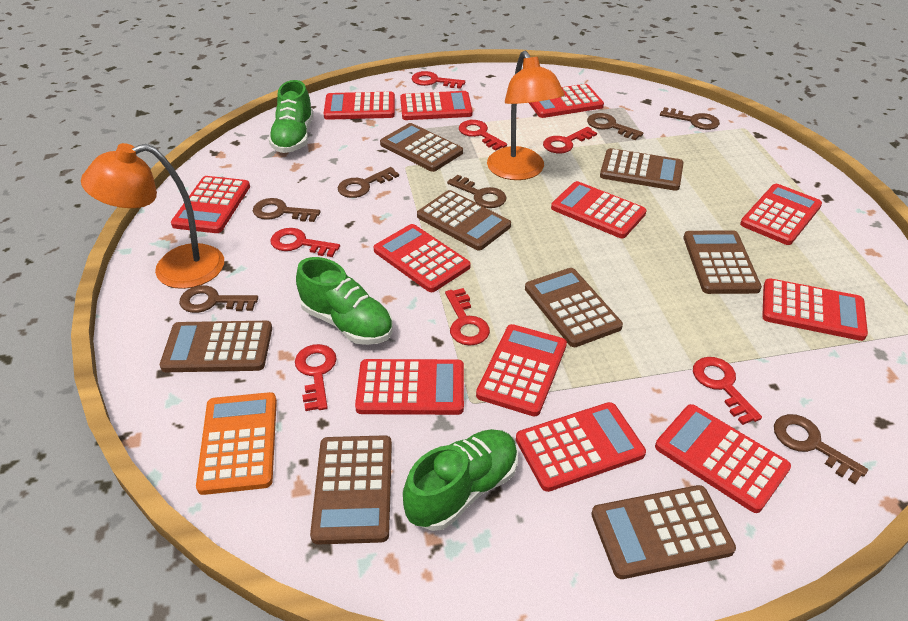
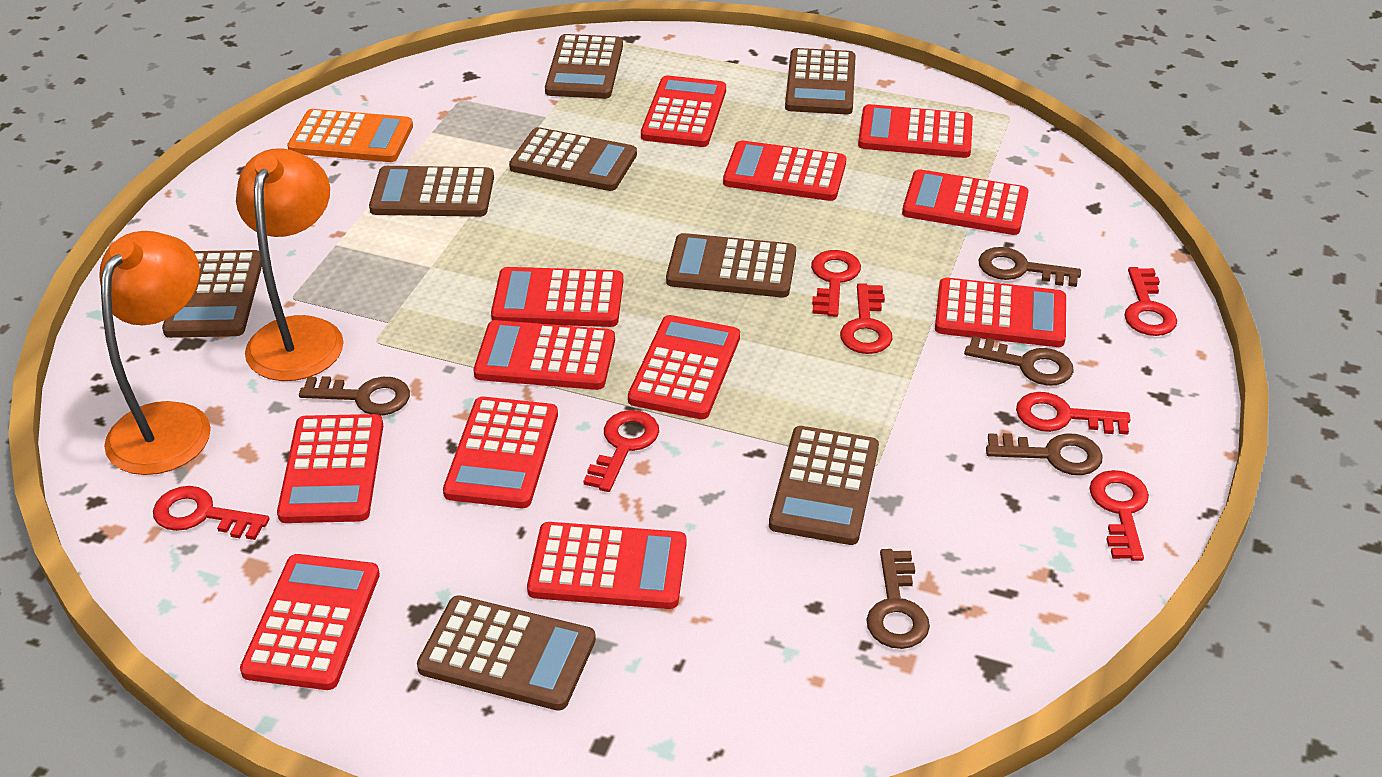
brown key: 7 -> 5
green shoe: 3 -> 0

